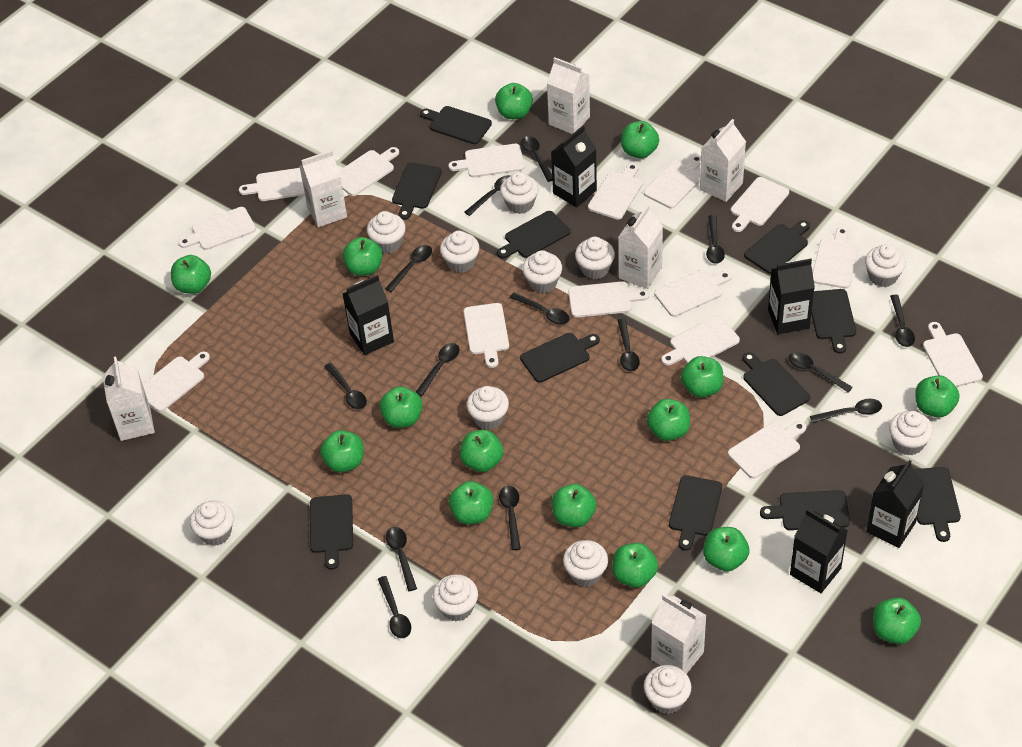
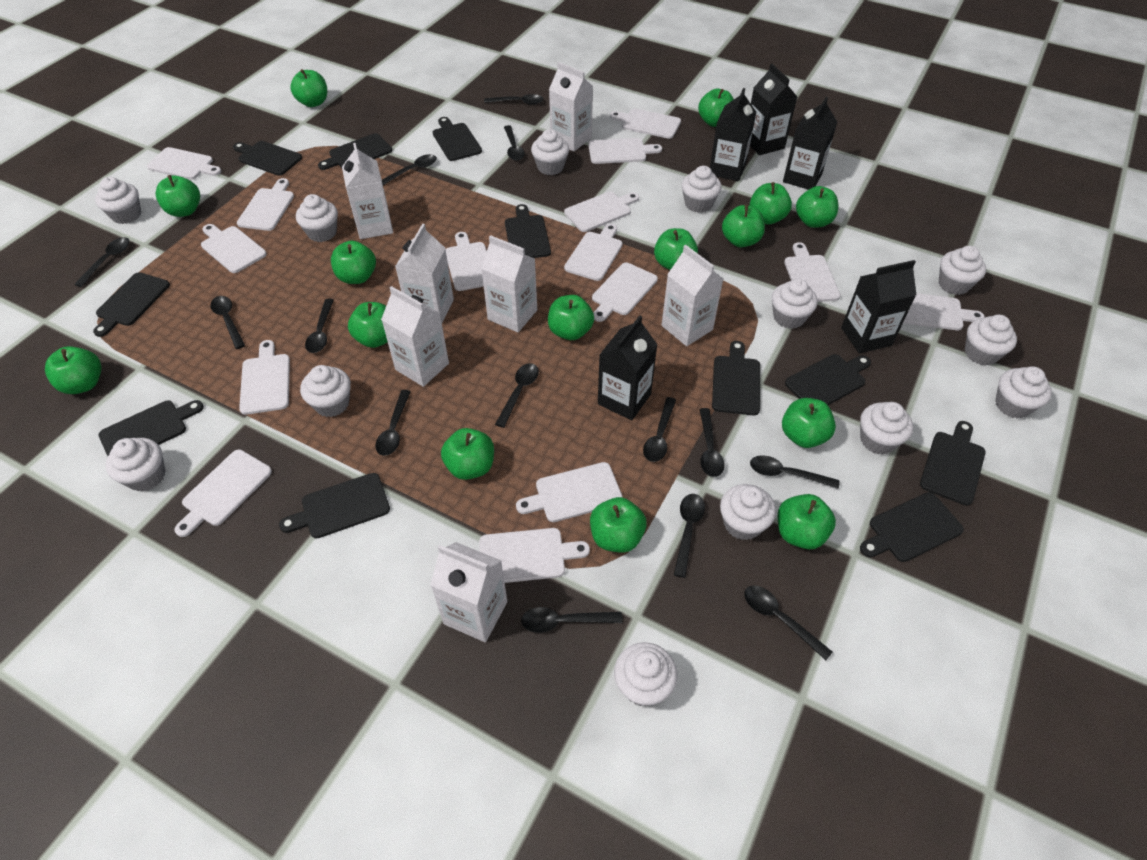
white carton: 6 -> 7
white cupcake: 12 -> 13

